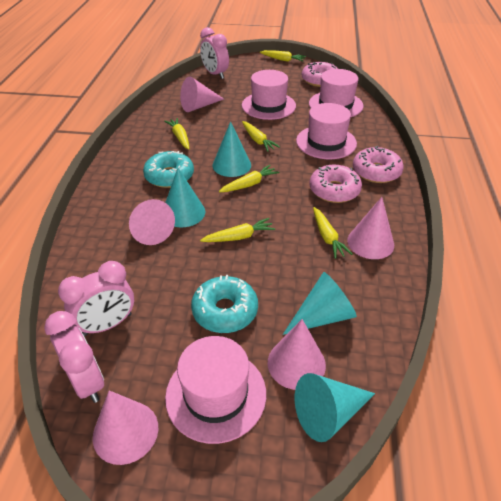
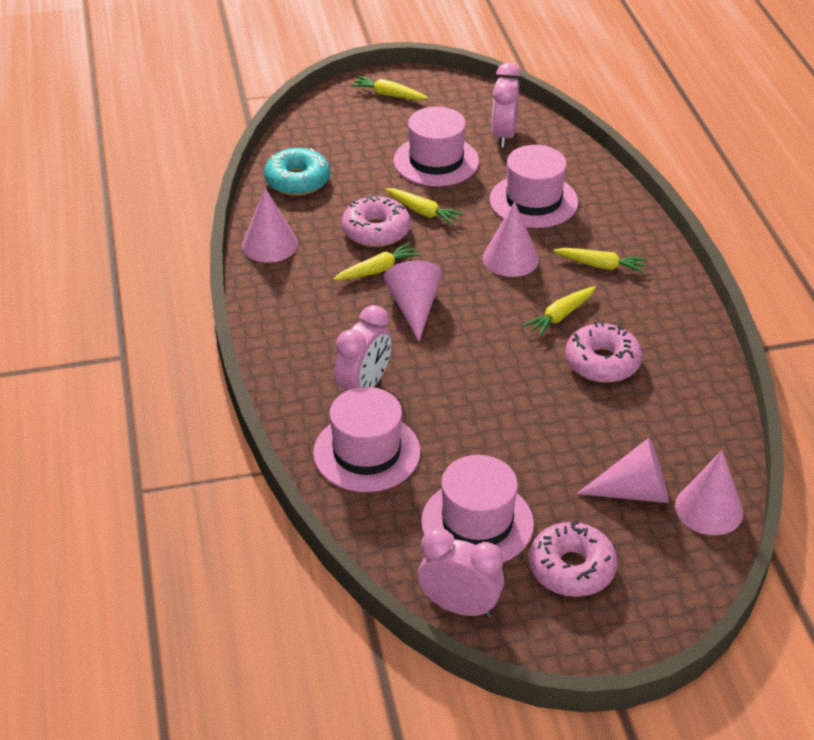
turquoise cone: 4 -> 0
turquoise donut: 2 -> 1
yellow carrot: 6 -> 5

